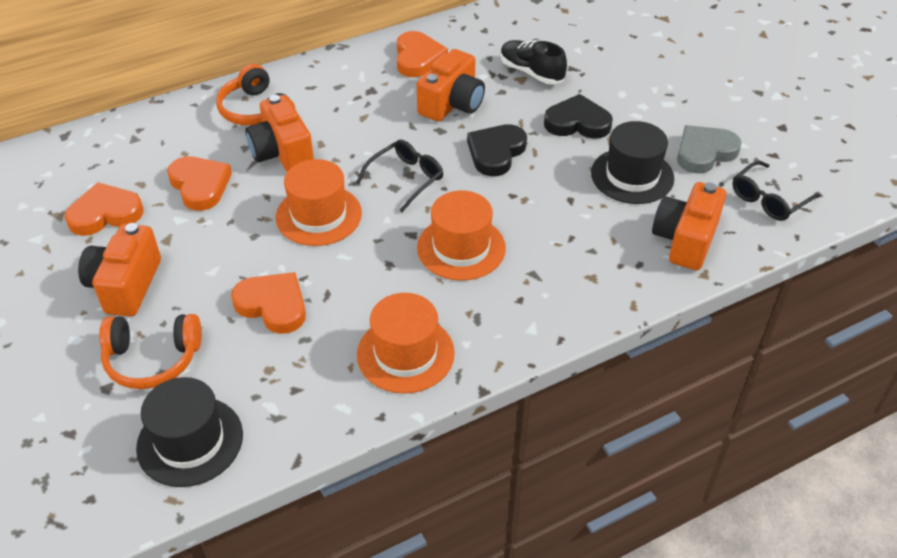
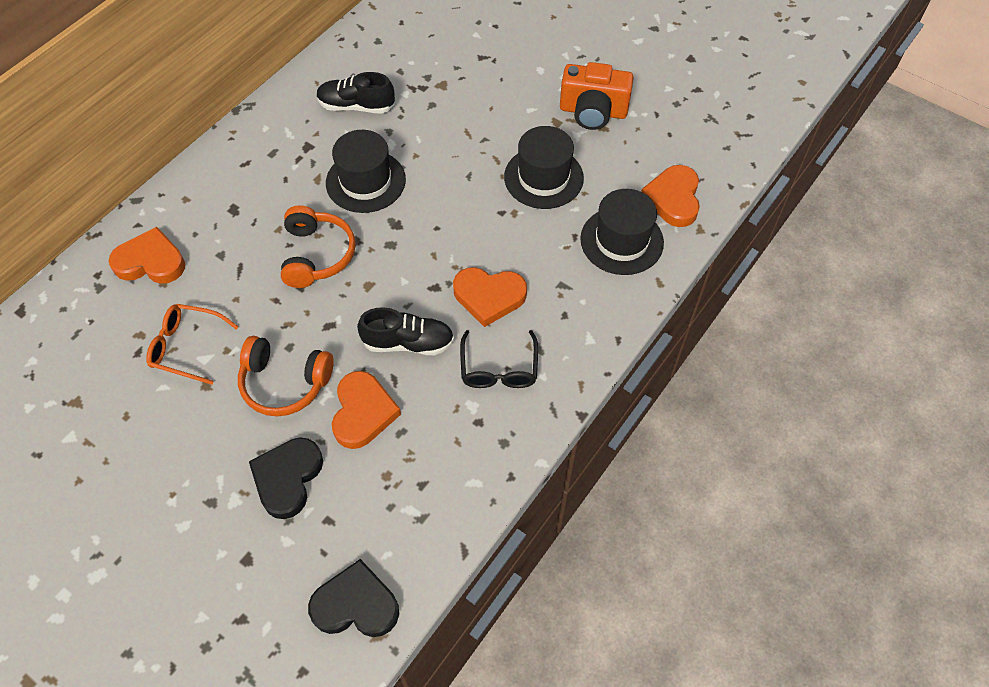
black glasses: 2 -> 1
black hat: 2 -> 3
black shoe: 1 -> 2
grey heart: 1 -> 0
orange camera: 4 -> 1
orange glasses: 0 -> 1
orange hat: 3 -> 0

